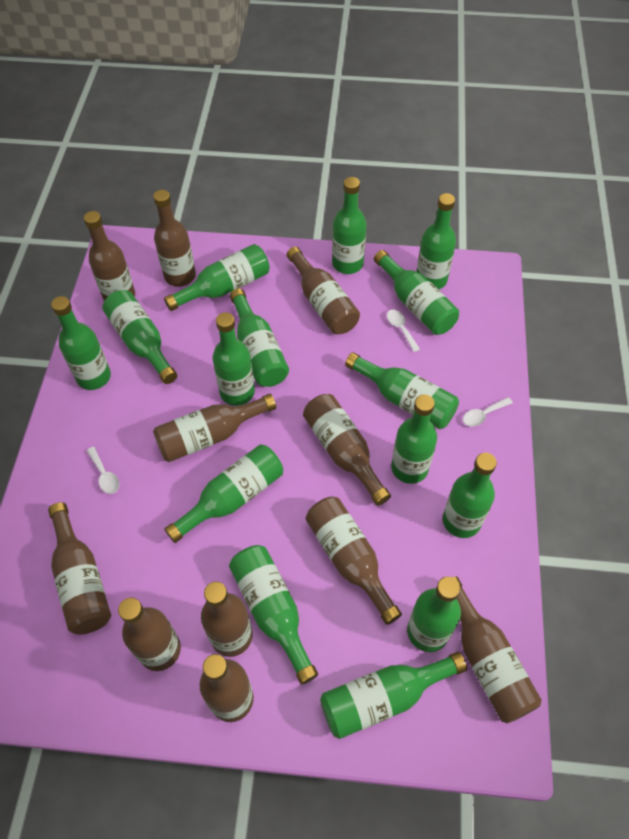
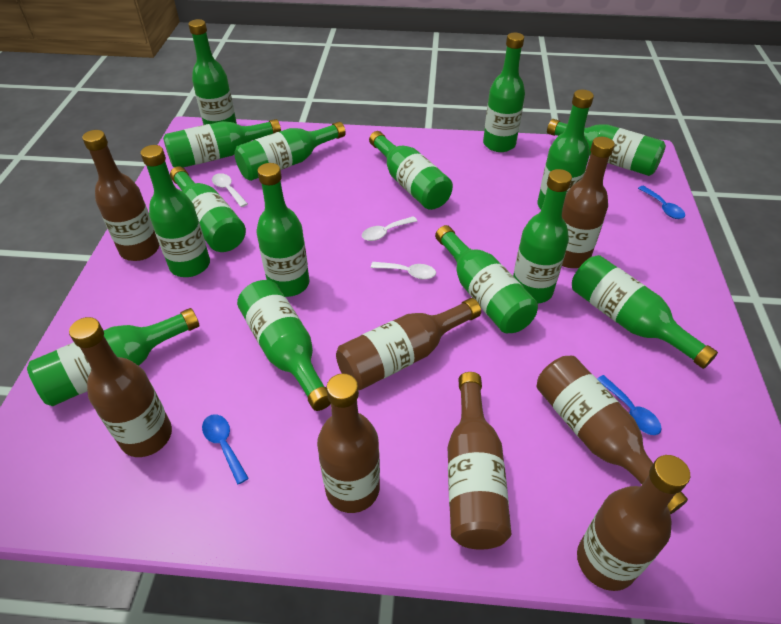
blue spoon: 0 -> 3
brown bottle: 11 -> 8

